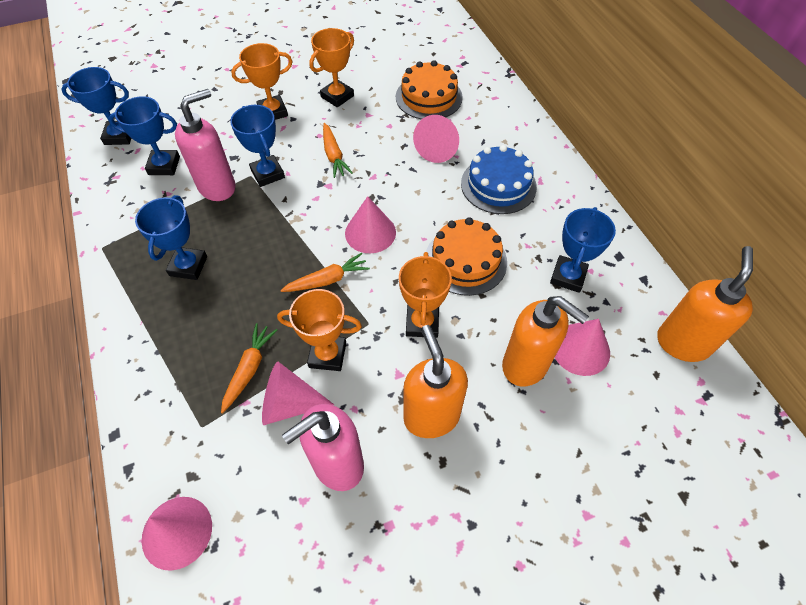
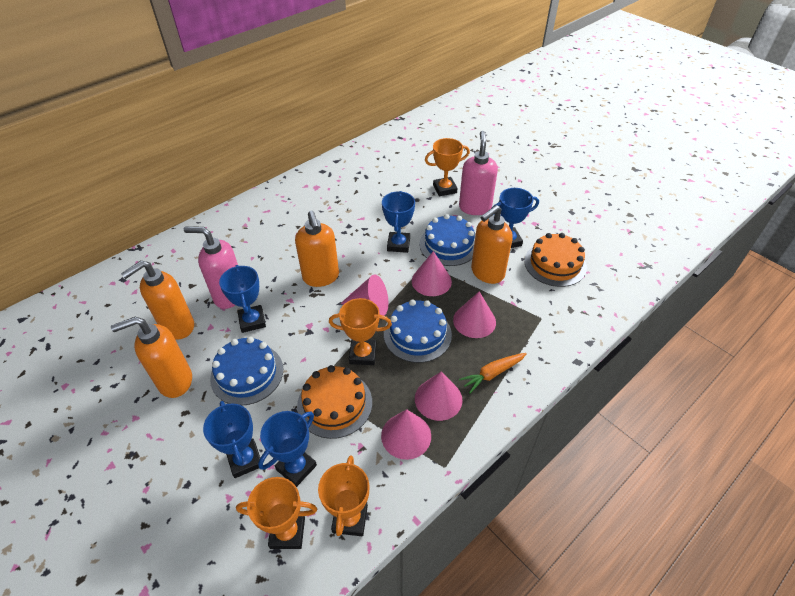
blue cake: 1 -> 3
orange carrot: 3 -> 1
orange soap dispenser: 3 -> 4

